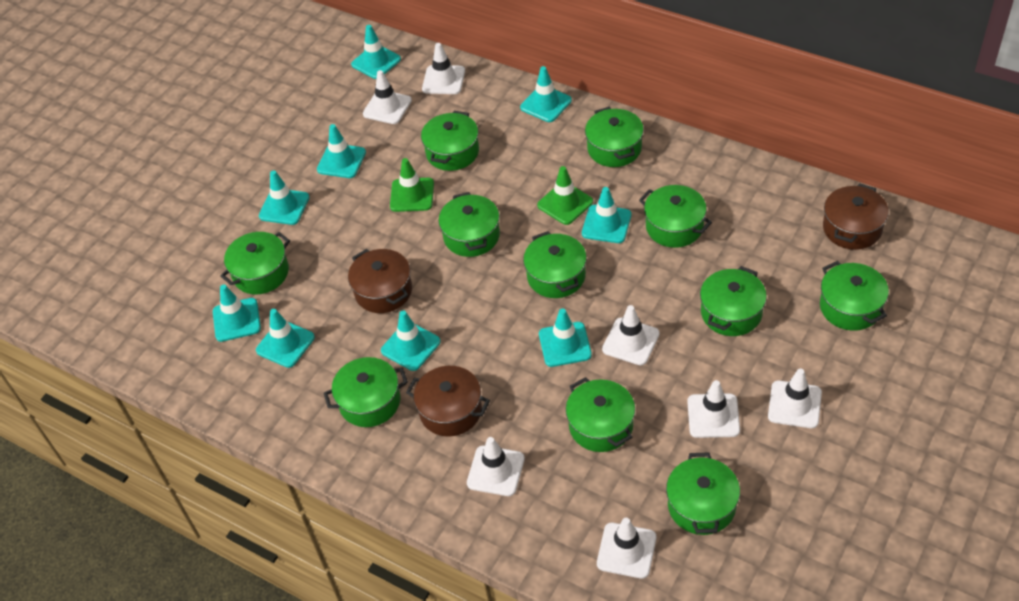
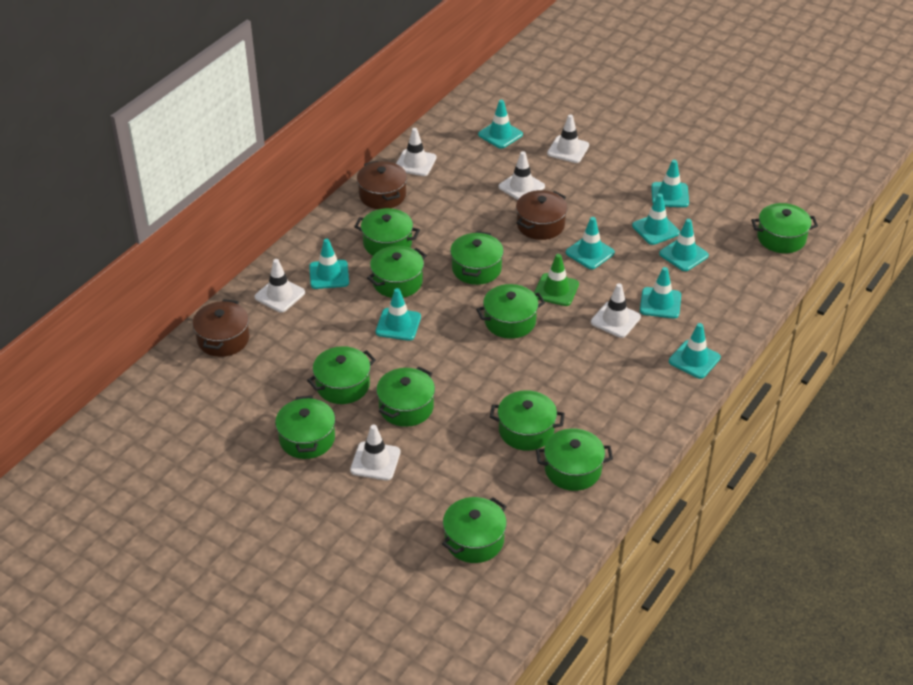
green traffic cone: 2 -> 1
white traffic cone: 7 -> 6

